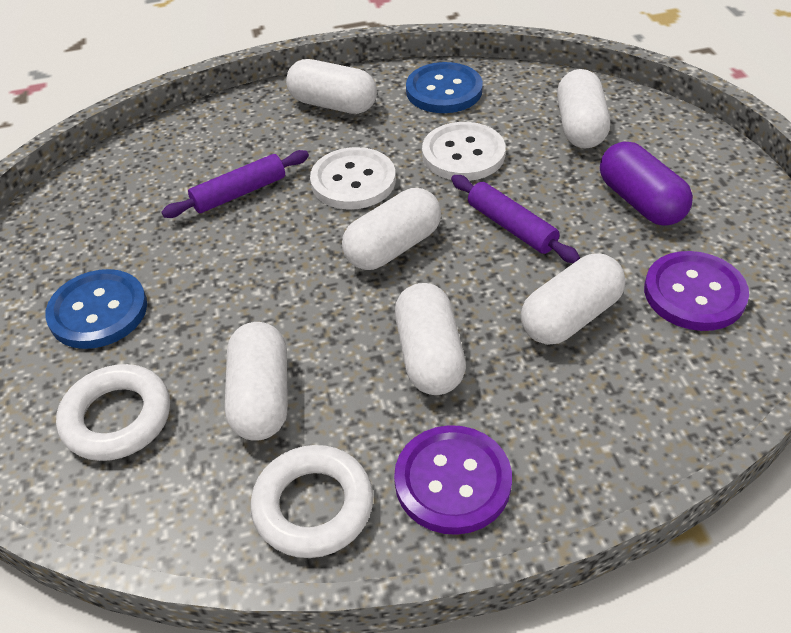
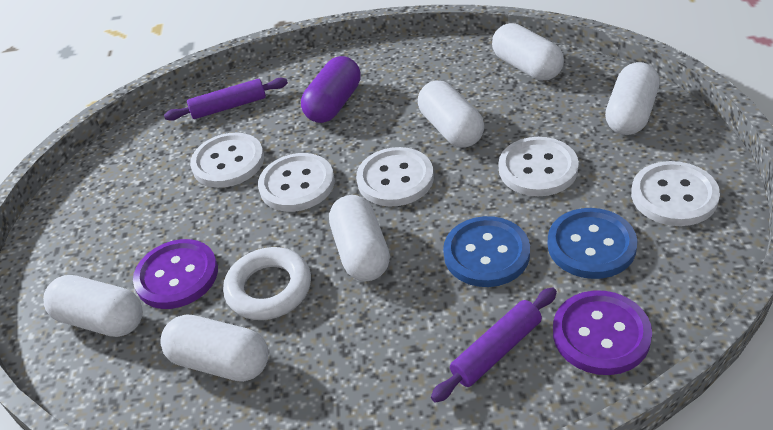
white button: 2 -> 5
white ring: 2 -> 1

